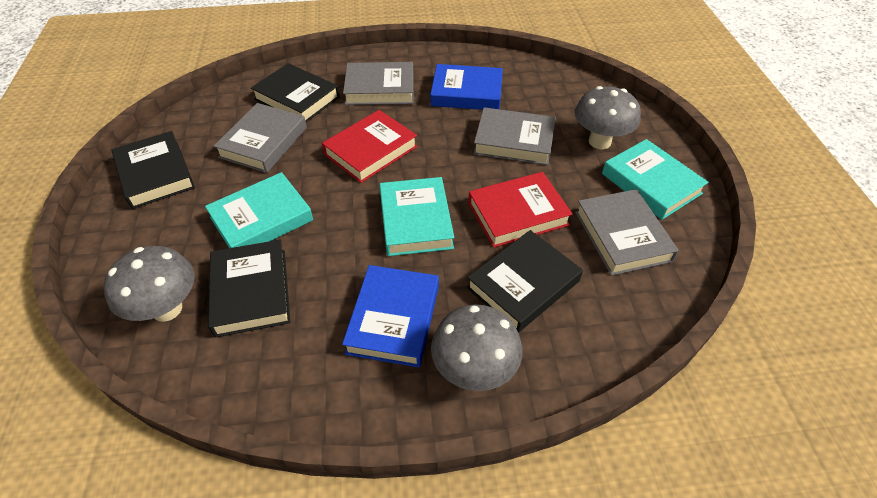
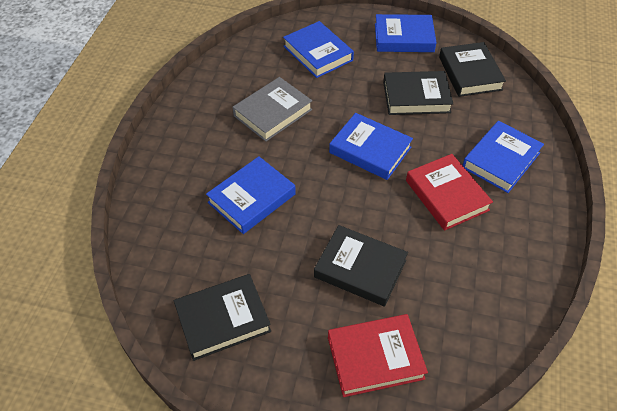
blue book: 2 -> 5
grey book: 4 -> 1
grey mushroom: 3 -> 0
turquoise book: 3 -> 0

